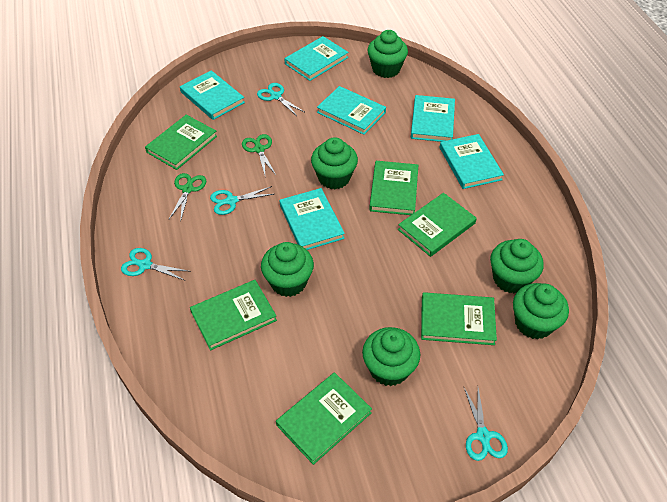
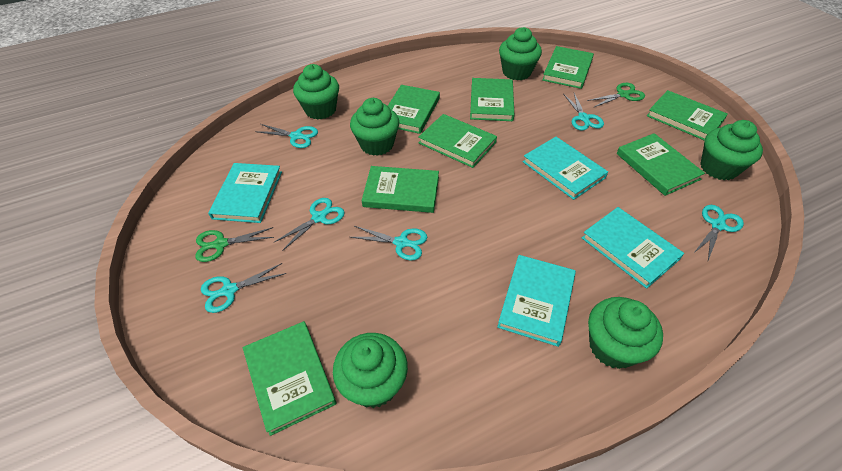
green book: 6 -> 8
turquoise book: 6 -> 4
turquoise scissors: 4 -> 6

